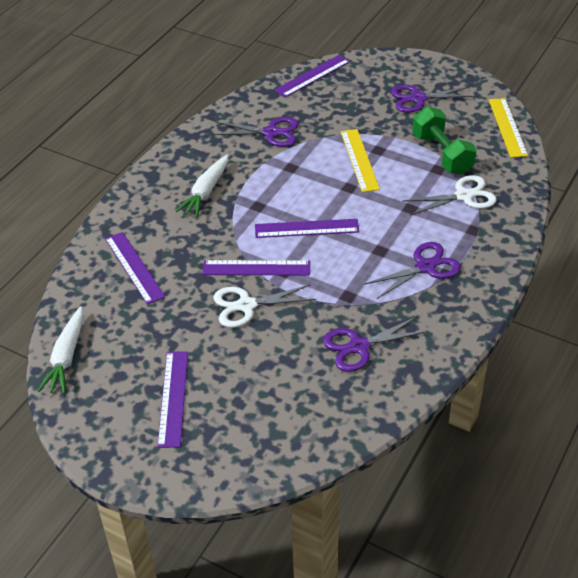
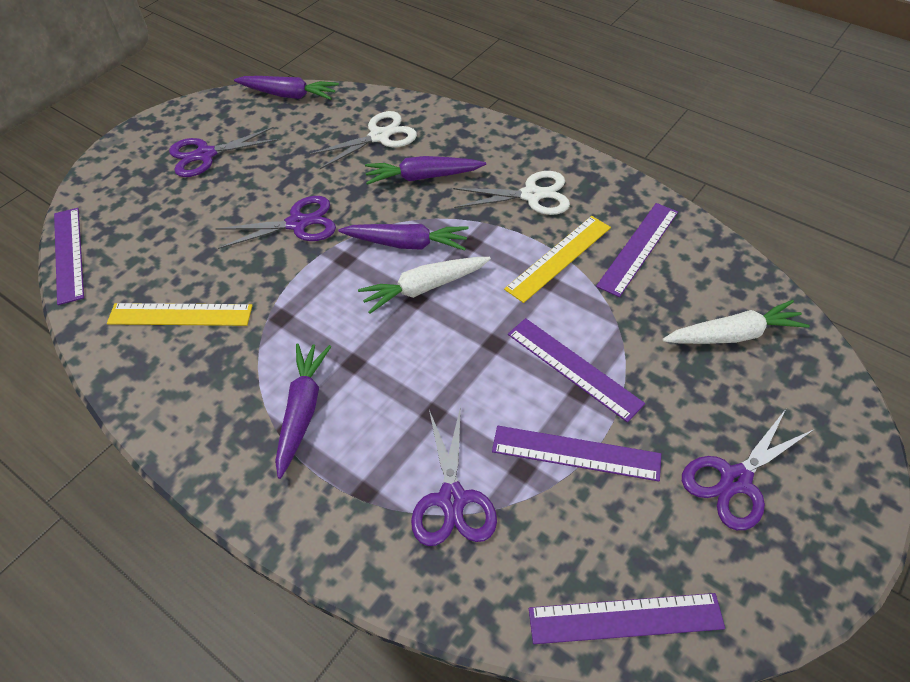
green dumbbell: 1 -> 0
purple carrot: 0 -> 4

